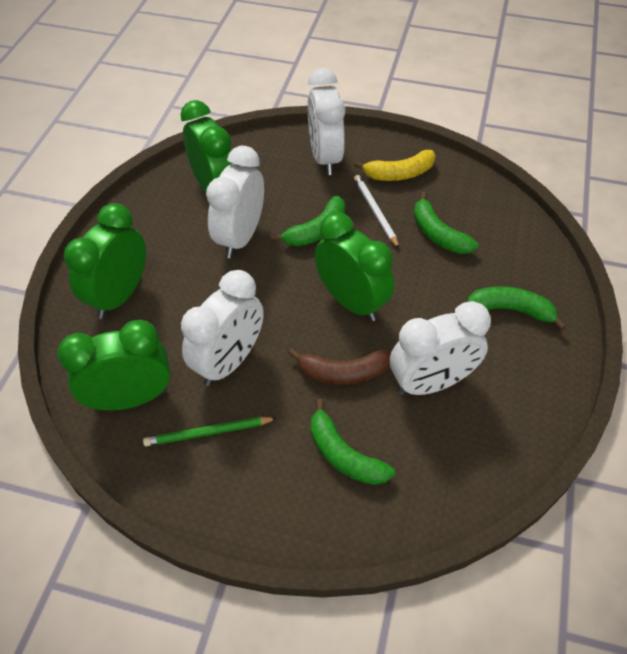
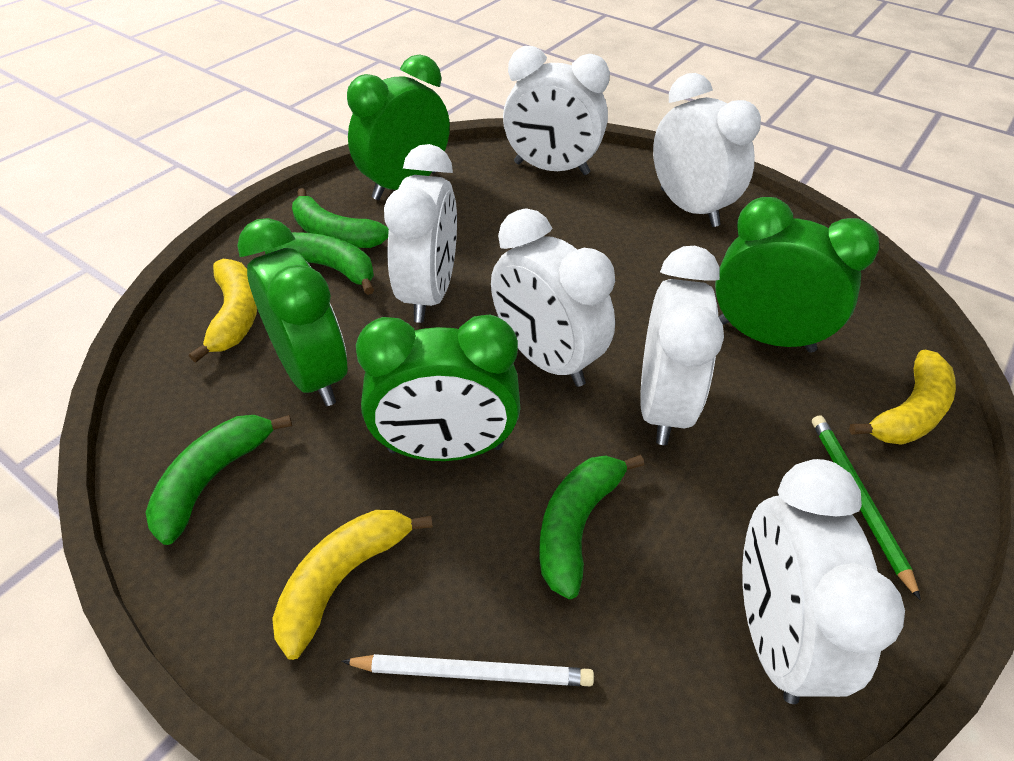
brown banana: 1 -> 0
white clock: 4 -> 6
yellow banana: 1 -> 3

